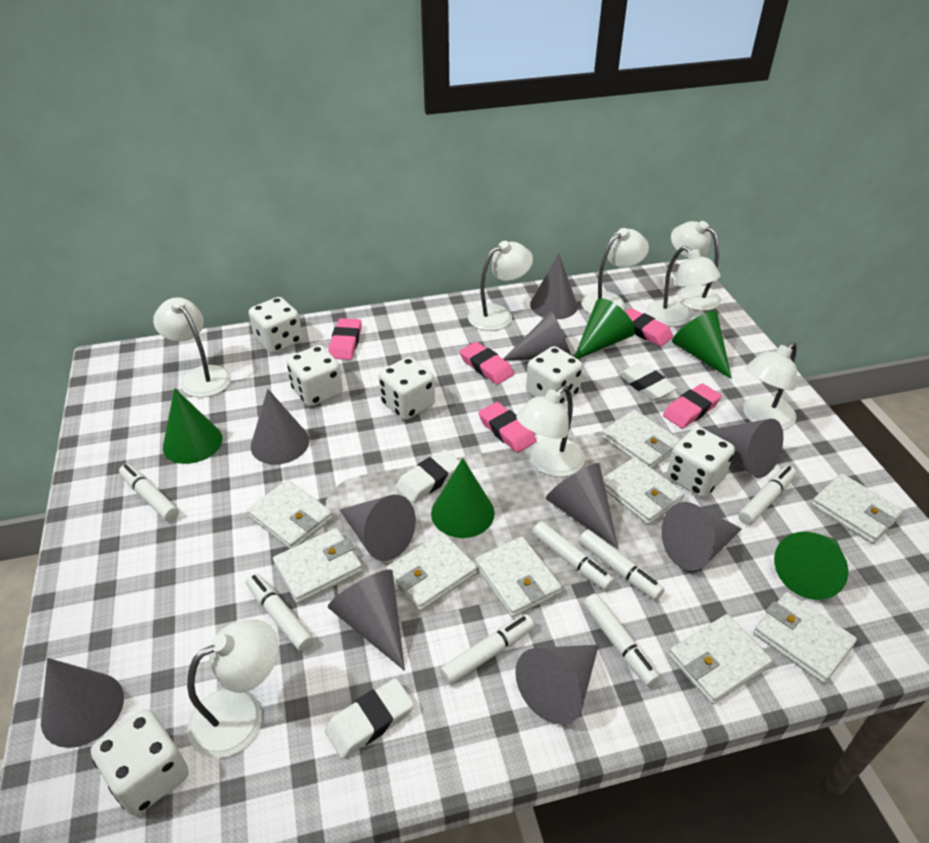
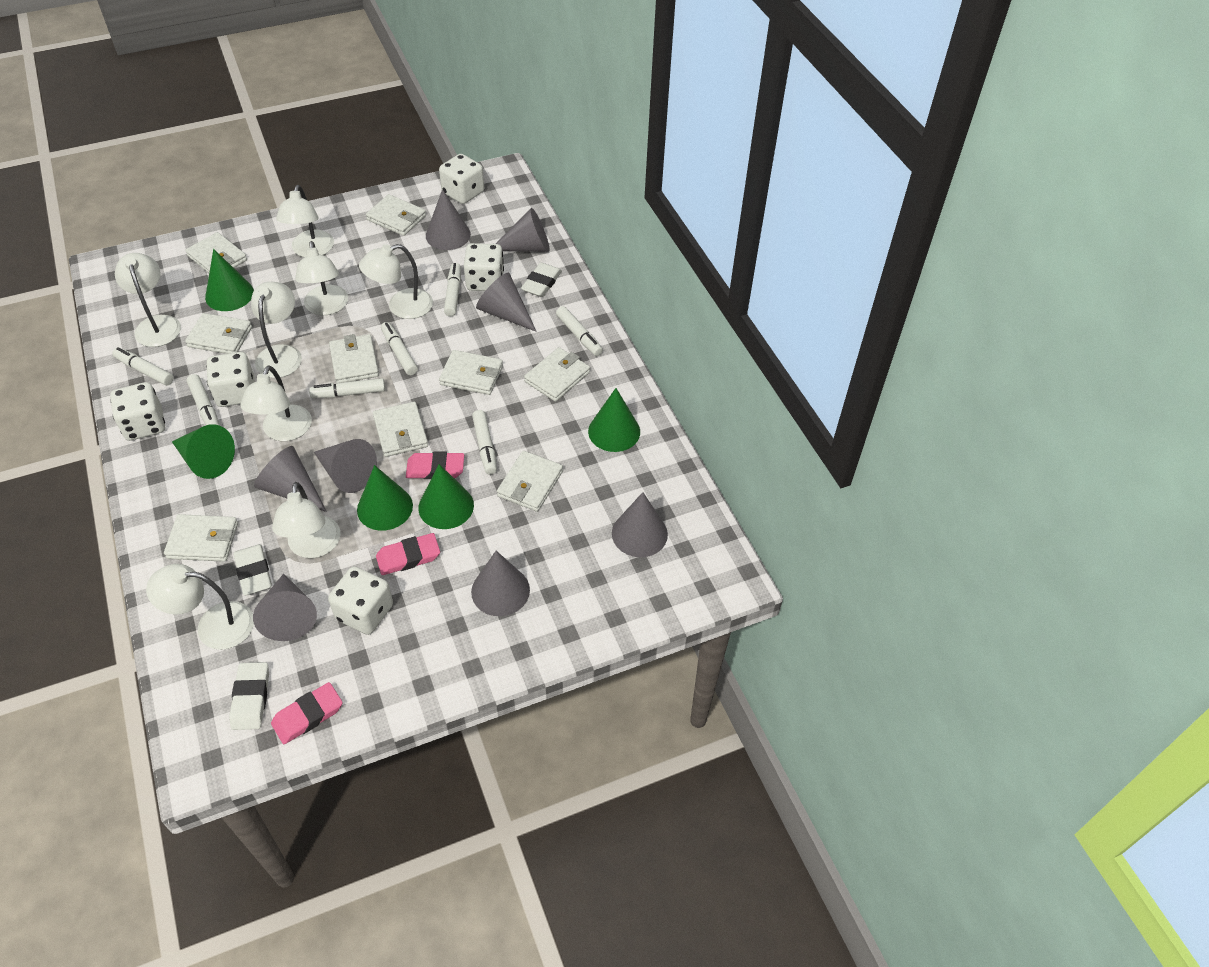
grey cone: 10 -> 8
pink eraser: 5 -> 3
white dice: 6 -> 5

